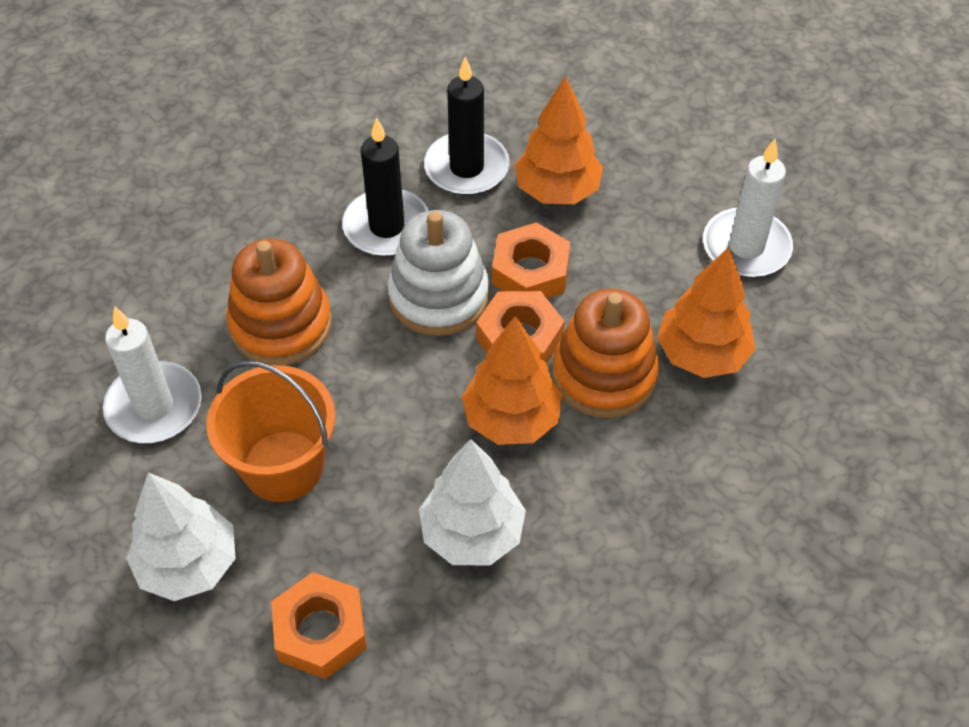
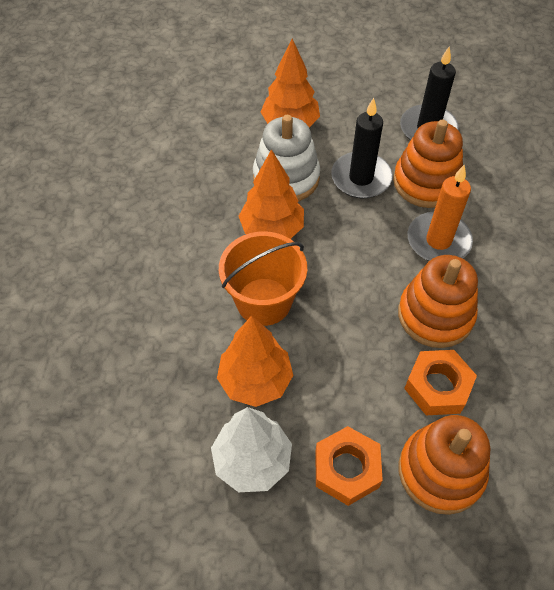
orange candle: 0 -> 1
orange nut: 3 -> 2
orange stacking toy: 2 -> 3
white candle: 2 -> 0
white tree: 2 -> 1

